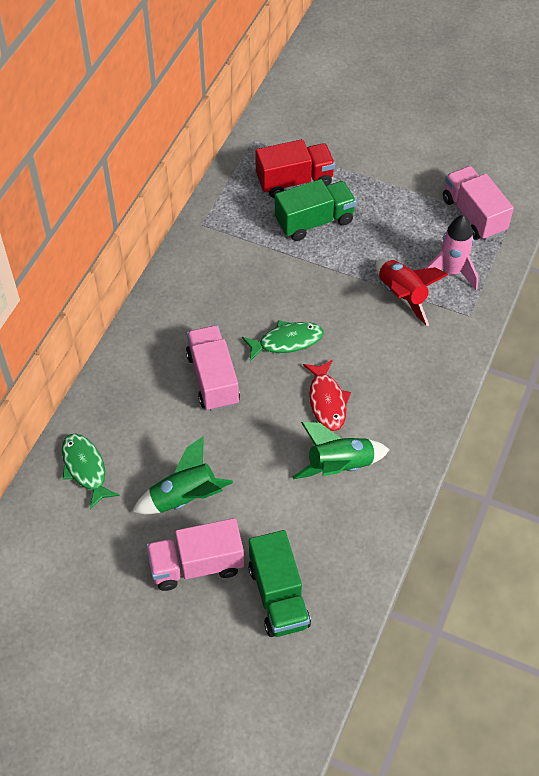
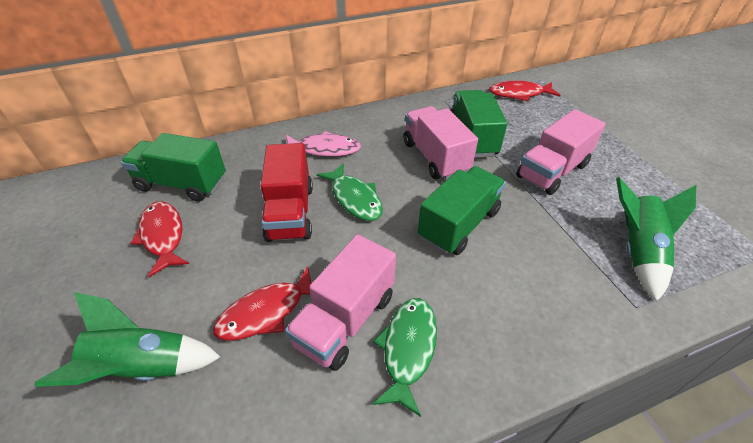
green truck: 2 -> 3
pink fish: 0 -> 1
pink rocket: 1 -> 0
red fish: 1 -> 3
red rocket: 1 -> 0

